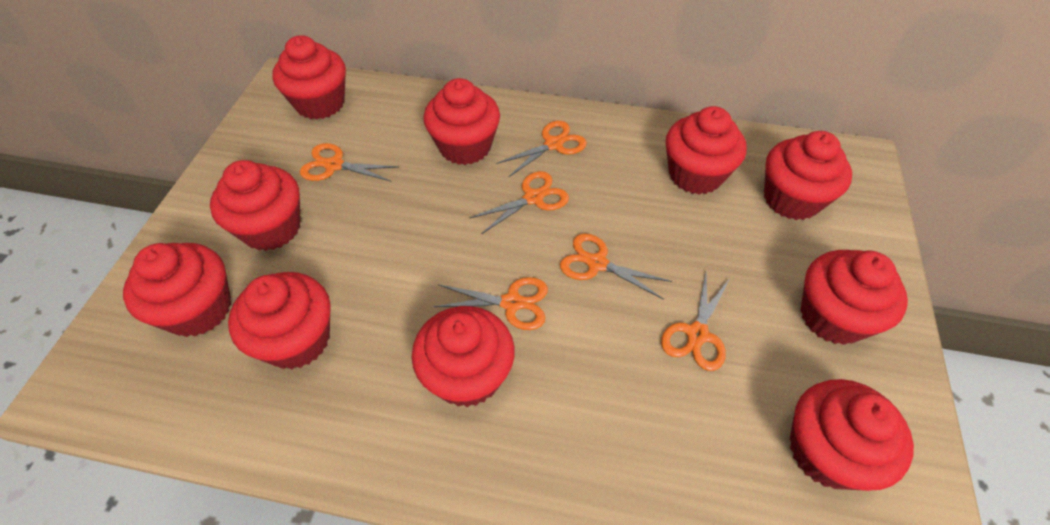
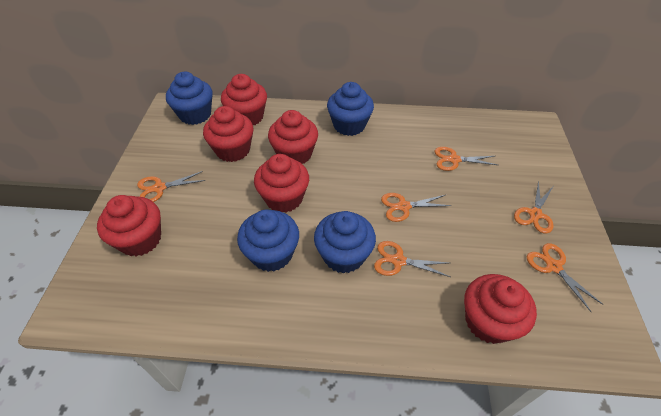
blue cupcake: 0 -> 4
red cupcake: 10 -> 6

